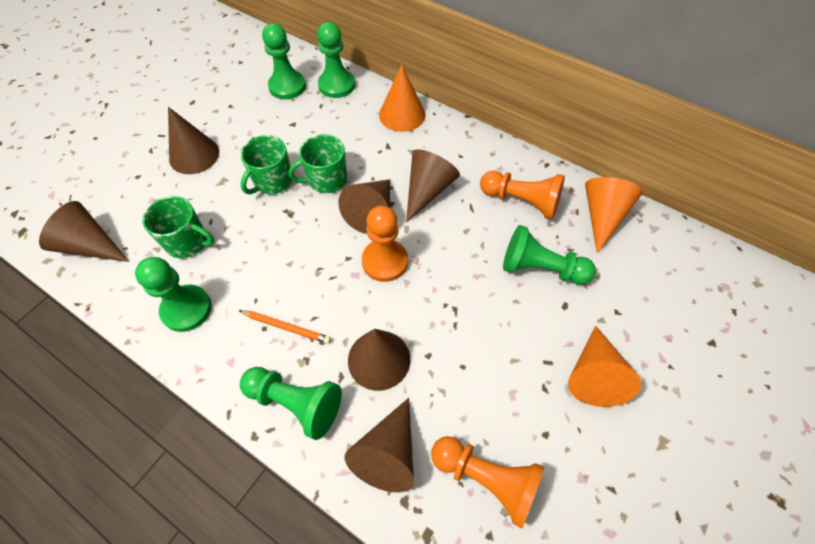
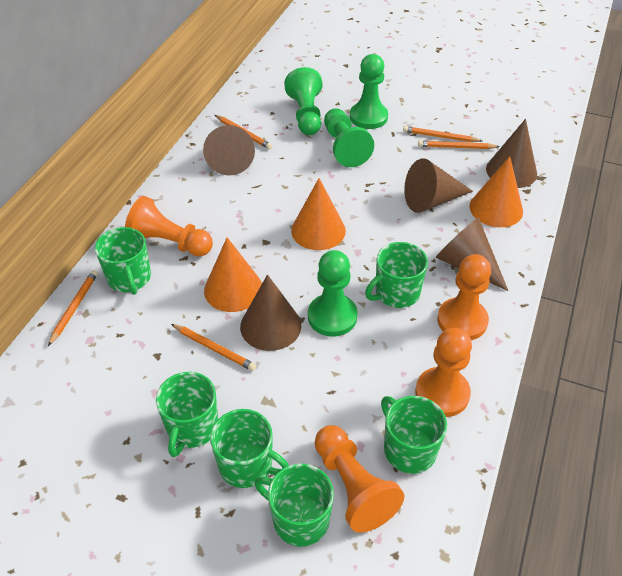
brown cone: 6 -> 5
green mug: 3 -> 6
green pawn: 5 -> 4
orange pawn: 3 -> 4
orange pencil: 1 -> 5

